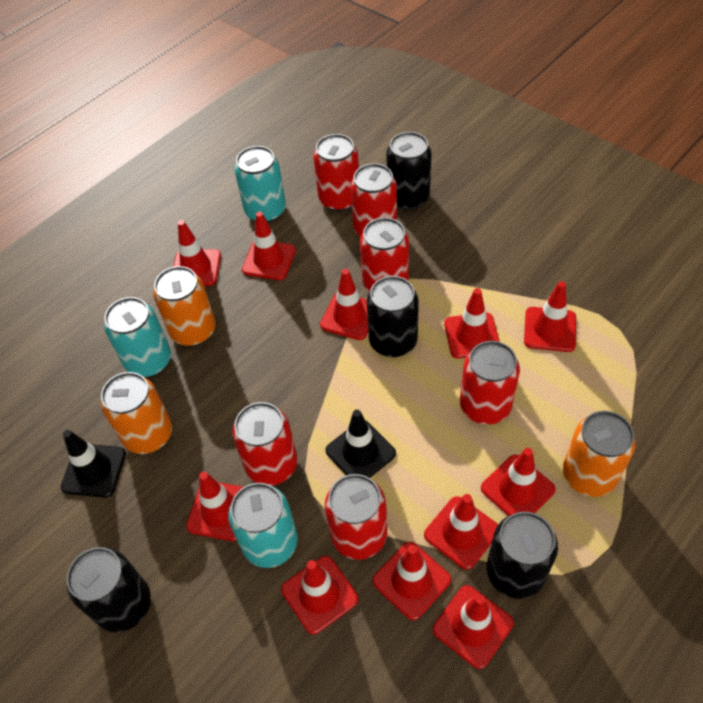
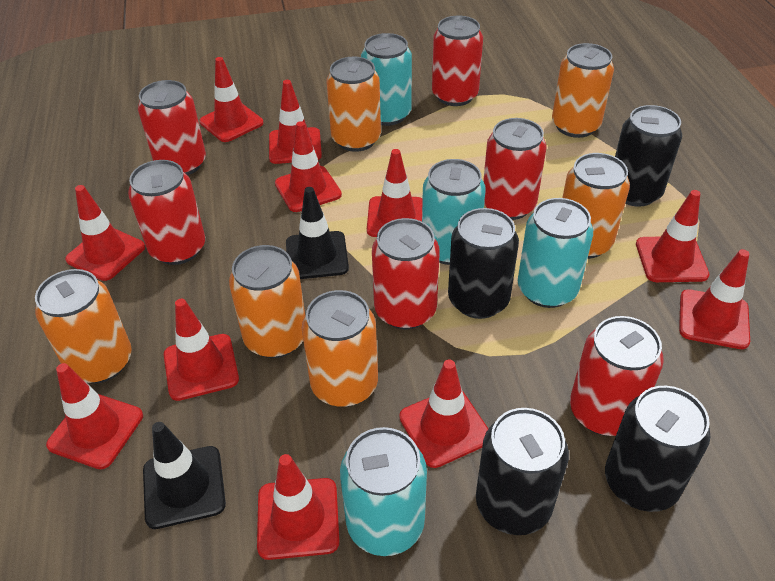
orange can: 3 -> 6
turquoise can: 3 -> 4

